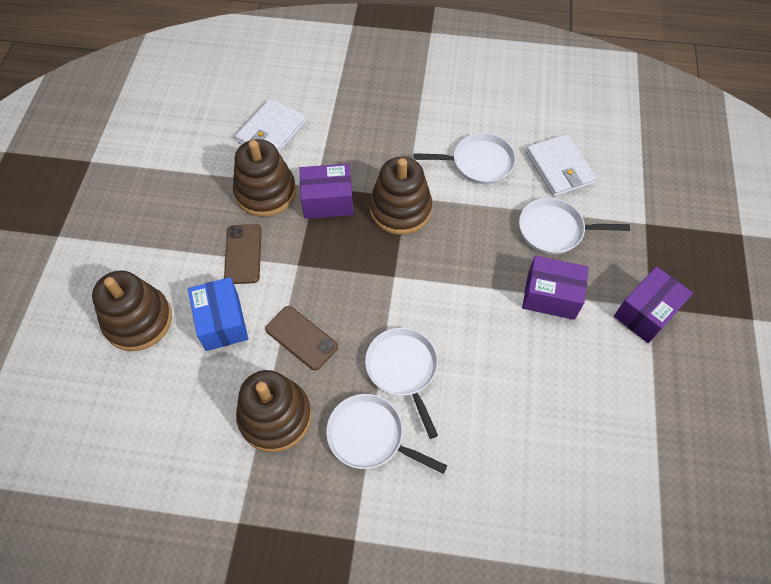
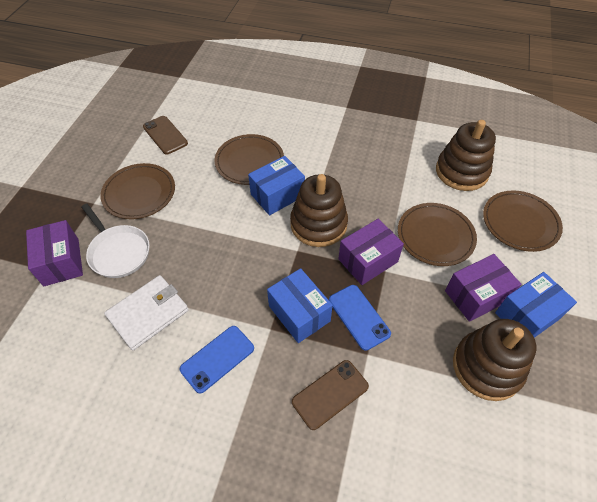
blue box: 1 -> 3
blue phone: 0 -> 2
brown plate: 0 -> 4
brown stacking toy: 4 -> 3
white pan: 4 -> 1
white wallet: 2 -> 1

